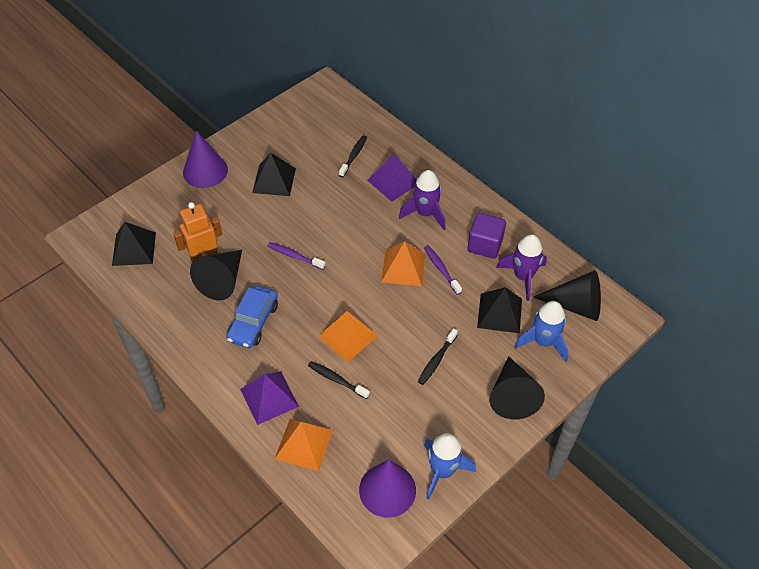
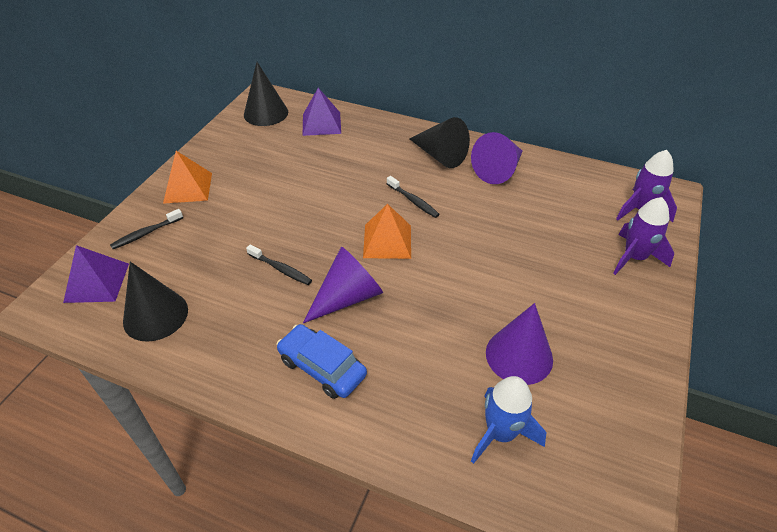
black pyramid: 3 -> 0
blue rocket: 2 -> 1
orange pyramid: 3 -> 2
orange robot: 1 -> 0
purple cone: 2 -> 3
purple cube: 1 -> 0
purple toothbrush: 2 -> 0

